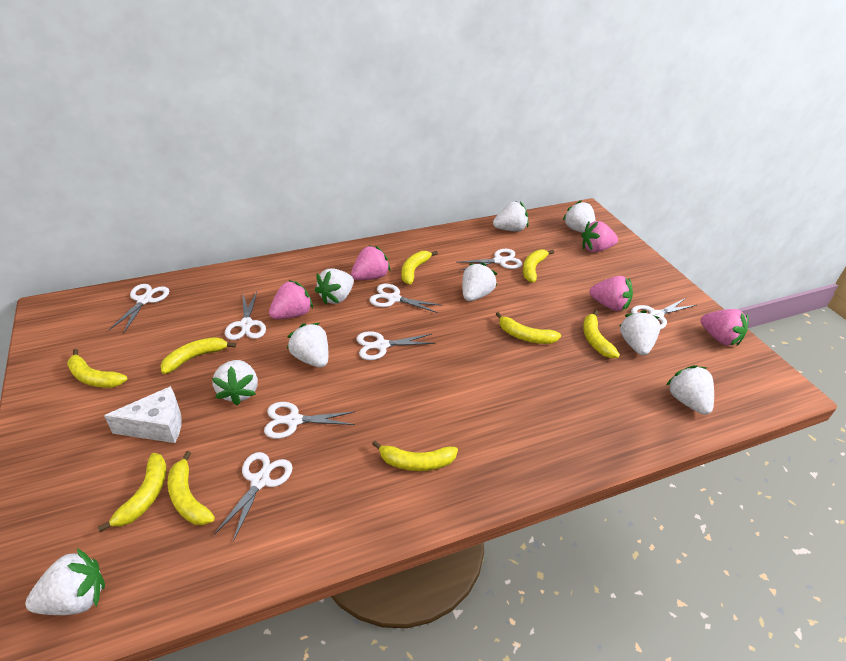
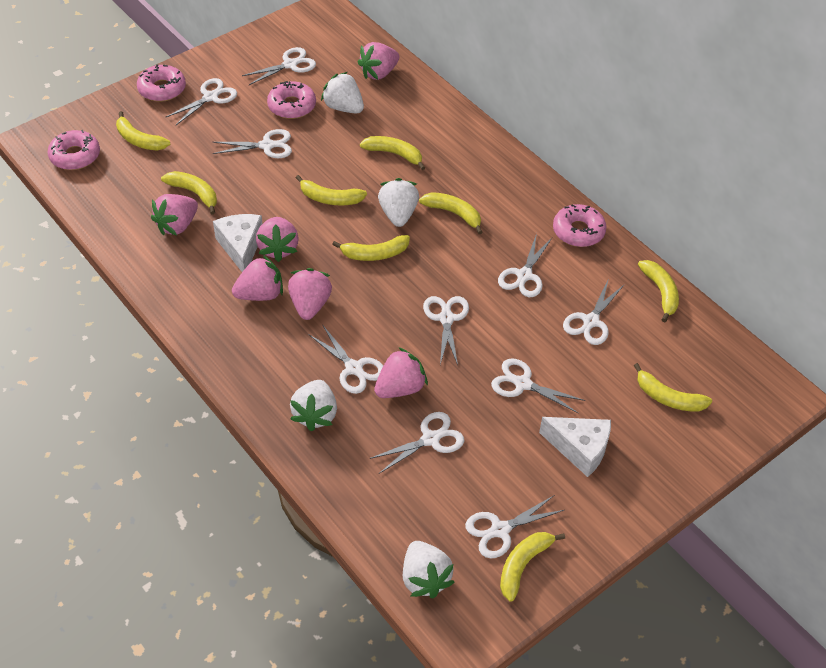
pink donut: 0 -> 4
pink strawberry: 5 -> 6
white cheese: 1 -> 2
white scissors: 8 -> 10
white strawberry: 9 -> 4

